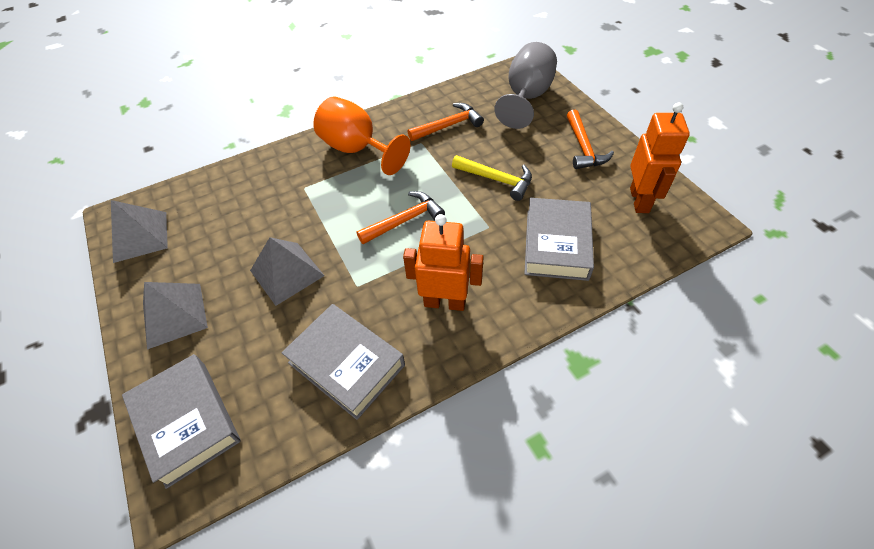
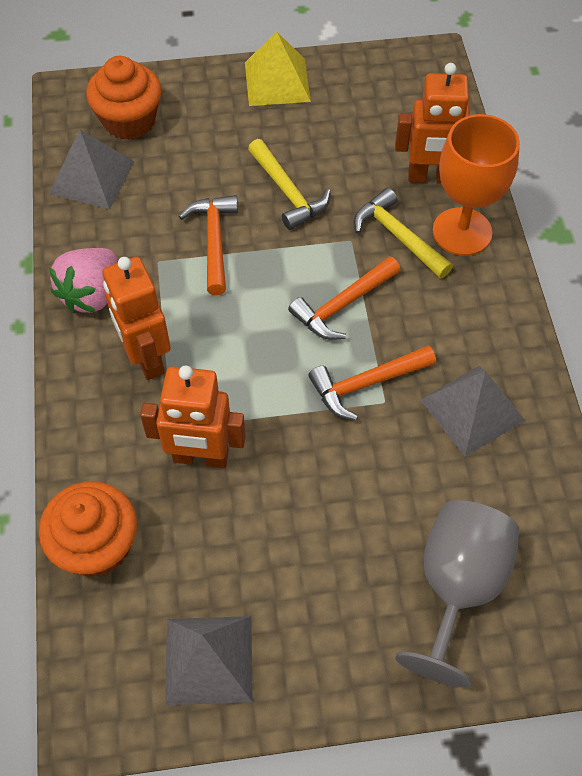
grey book: 3 -> 0
orange cupcake: 0 -> 2
orange robot: 2 -> 3
pink strawberry: 0 -> 1
yellow hammer: 1 -> 2
yellow pyramid: 0 -> 1

